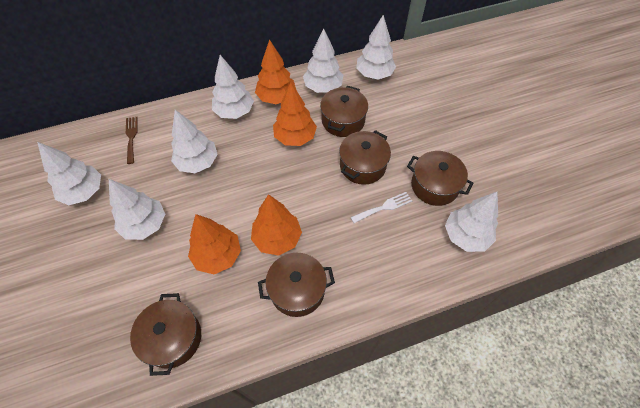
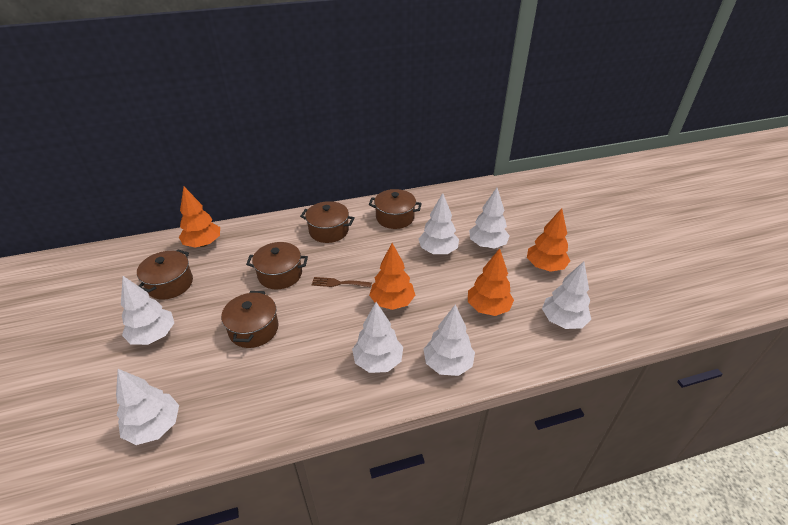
white fork: 1 -> 0

